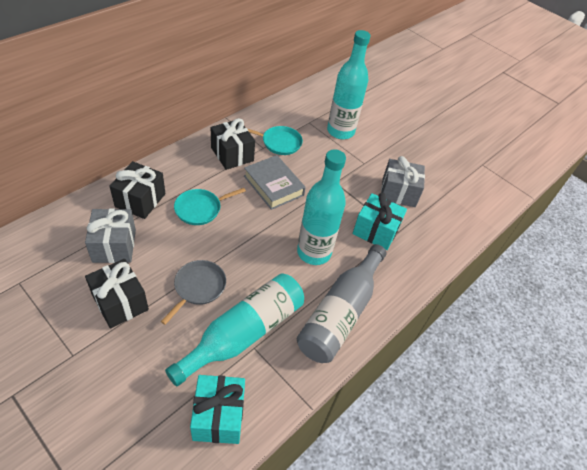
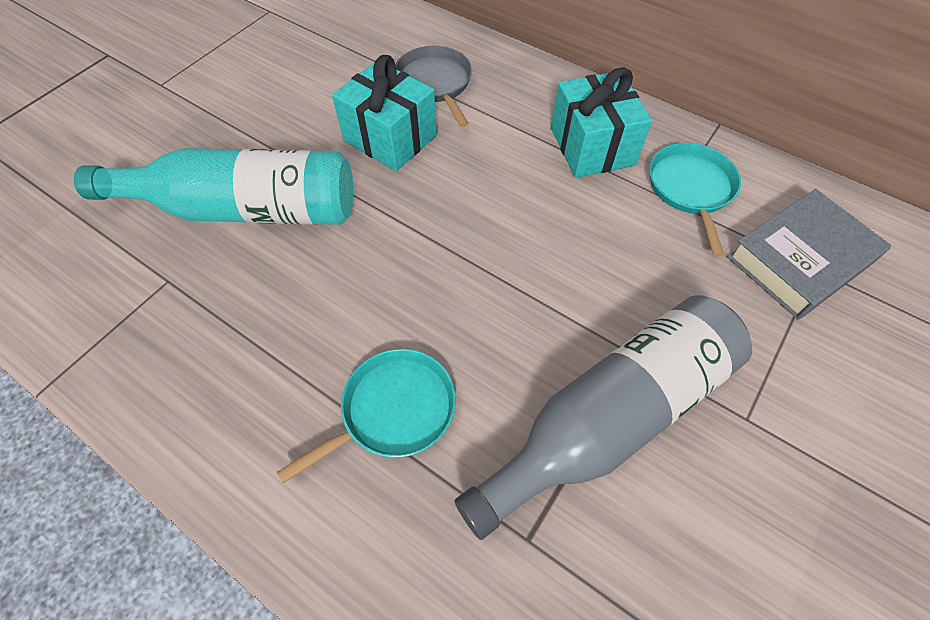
black gift: 3 -> 0
grey gift: 2 -> 0
turquoise bottle: 3 -> 1

